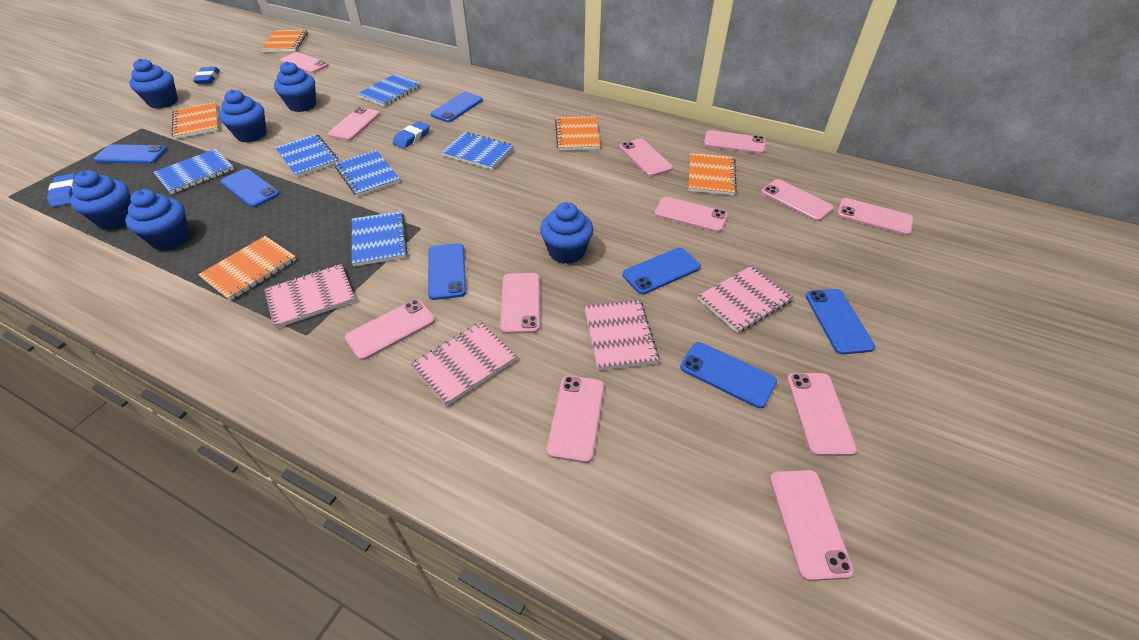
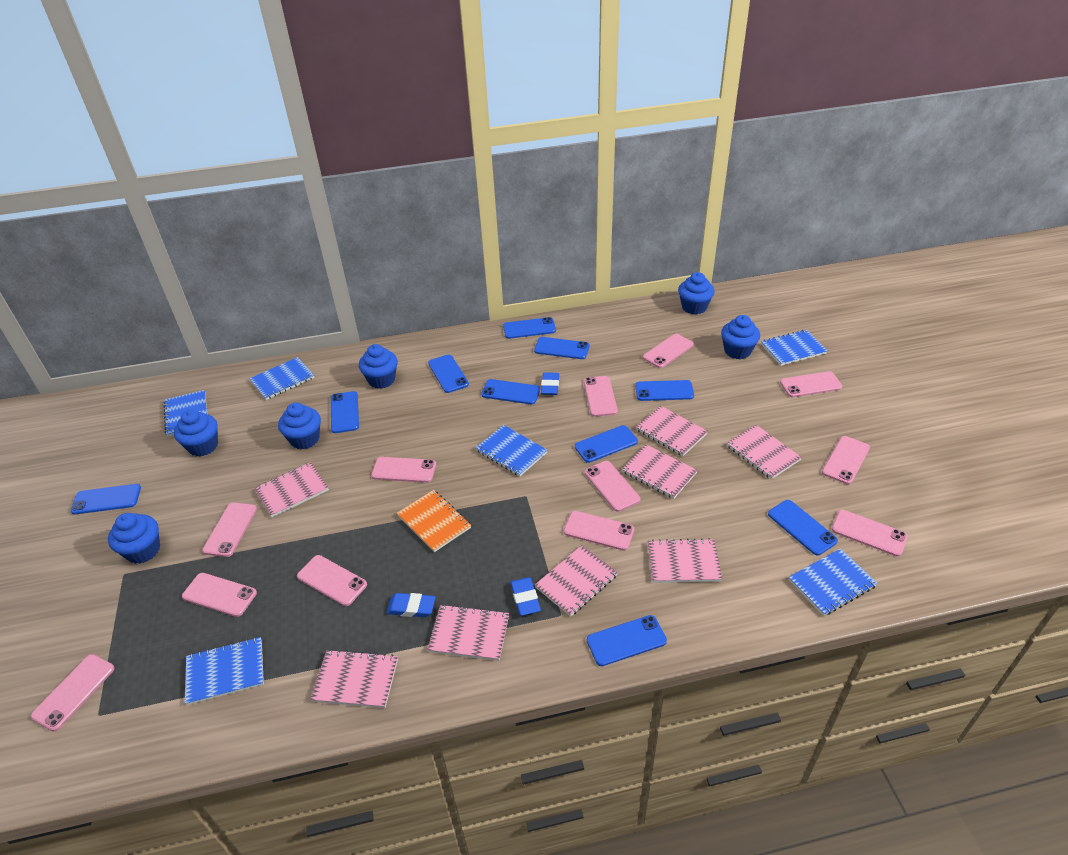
blue phone: 7 -> 10
orange notebook: 5 -> 1
pink notebook: 4 -> 8

